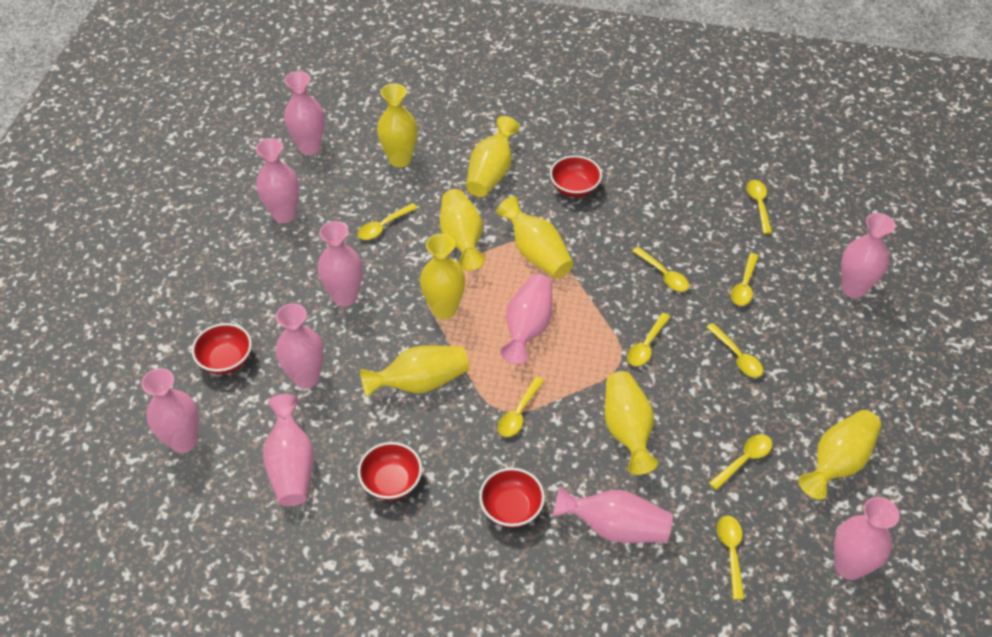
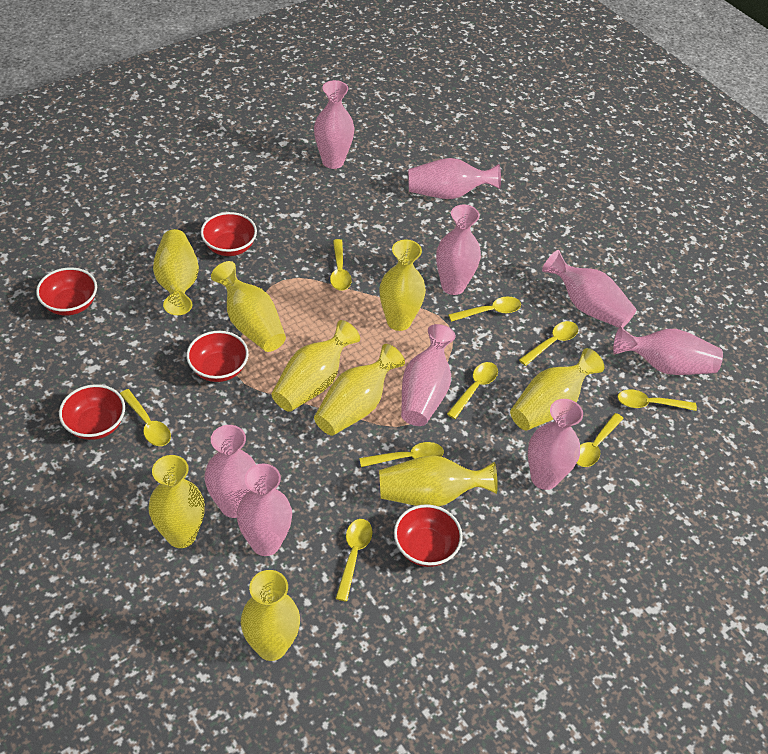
pink vase: 10 -> 9
red bowl: 4 -> 5
yellow vase: 8 -> 9

